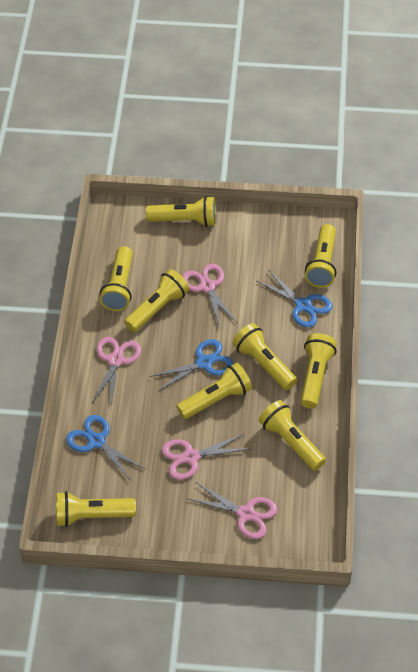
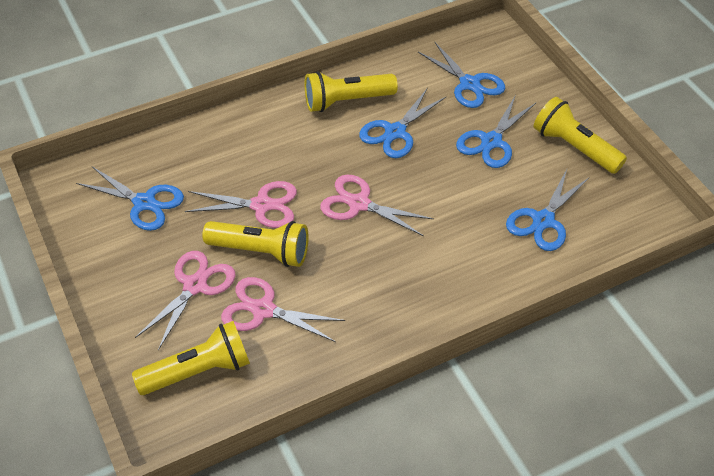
blue scissors: 3 -> 5
yellow flashlight: 9 -> 4

